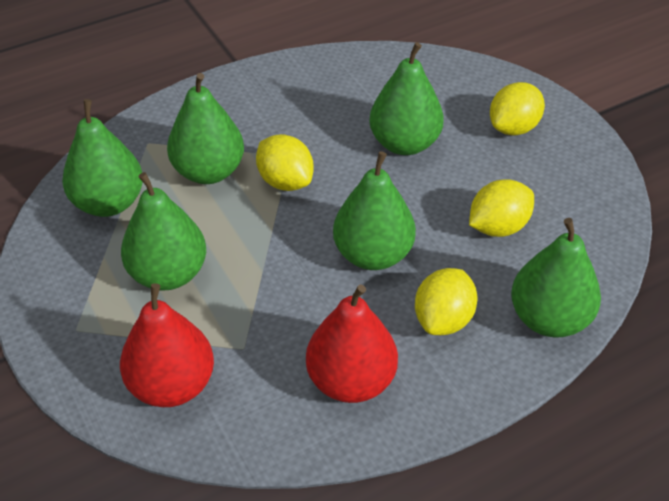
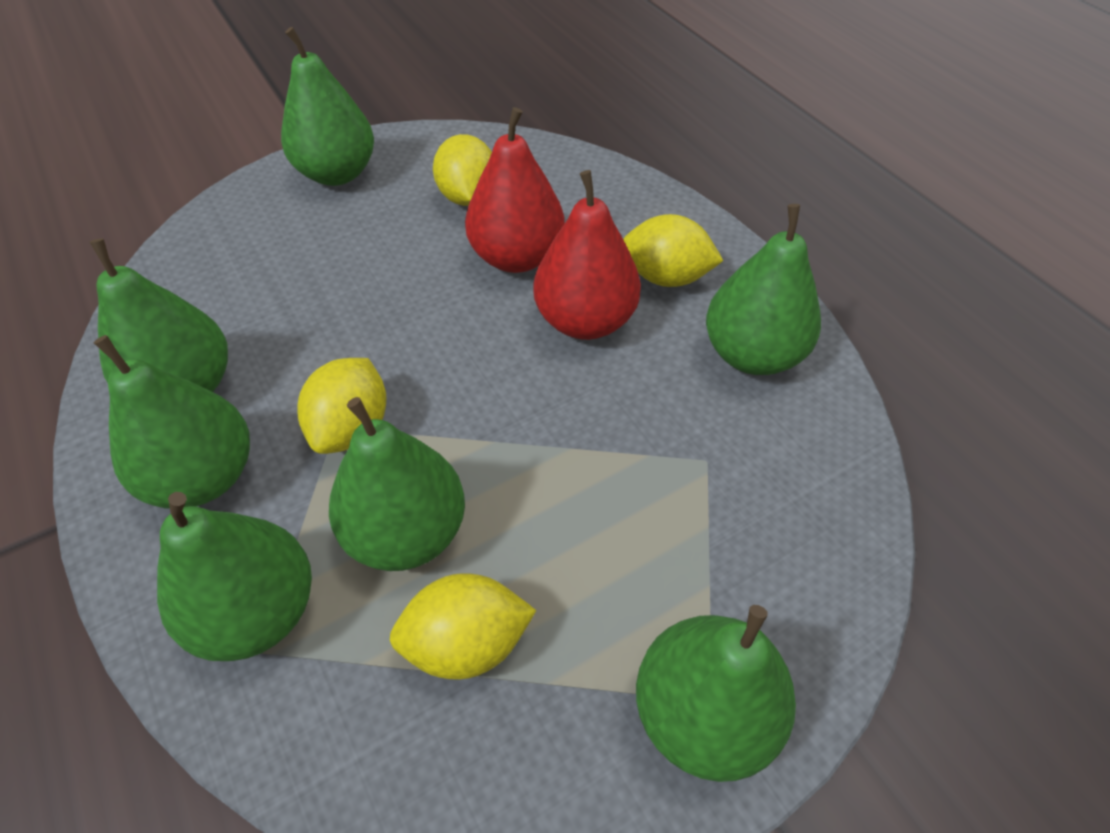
green pear: 6 -> 7

